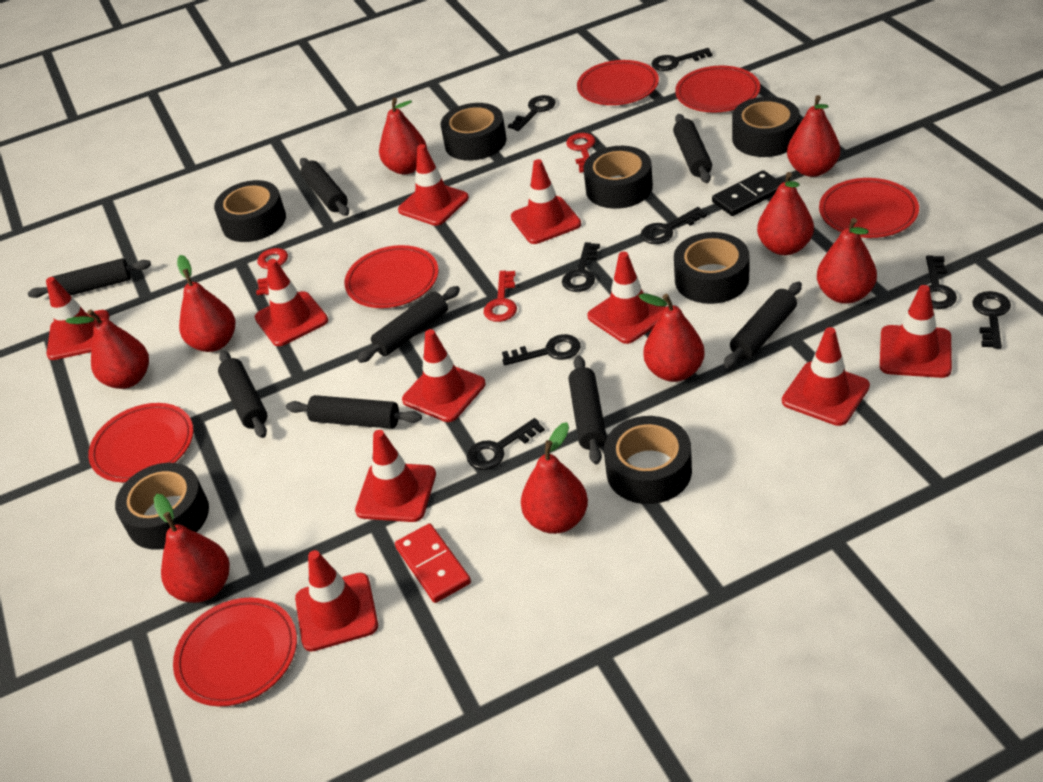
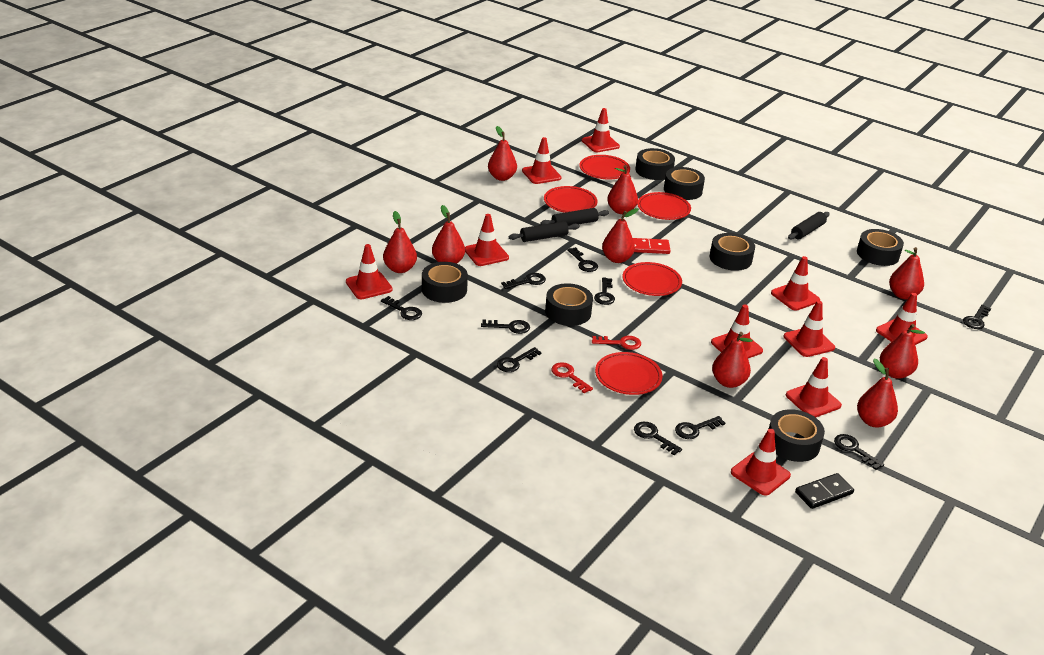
black key: 8 -> 10
black rolling pin: 8 -> 3
red key: 3 -> 2
red plate: 6 -> 5

